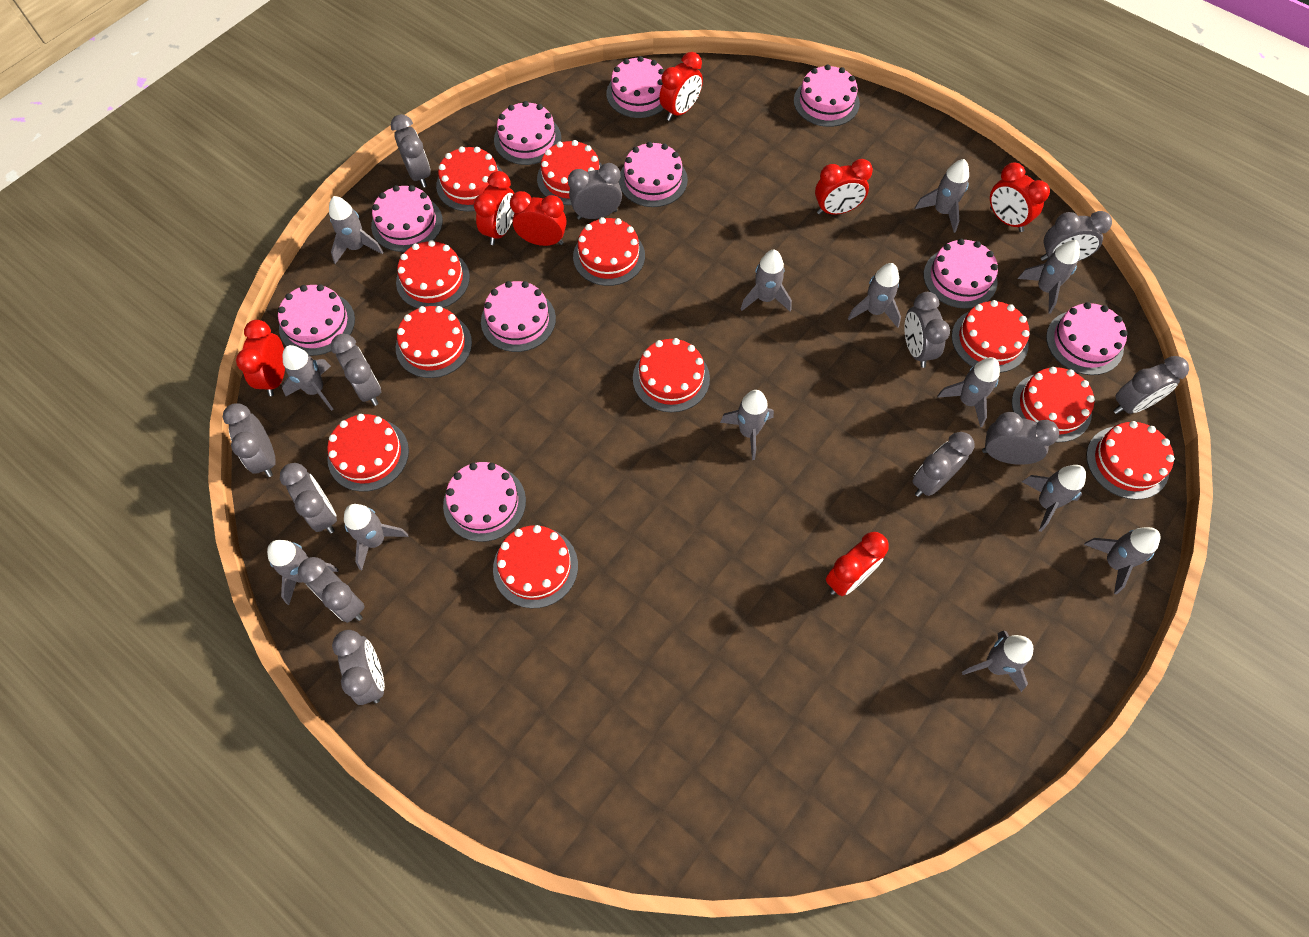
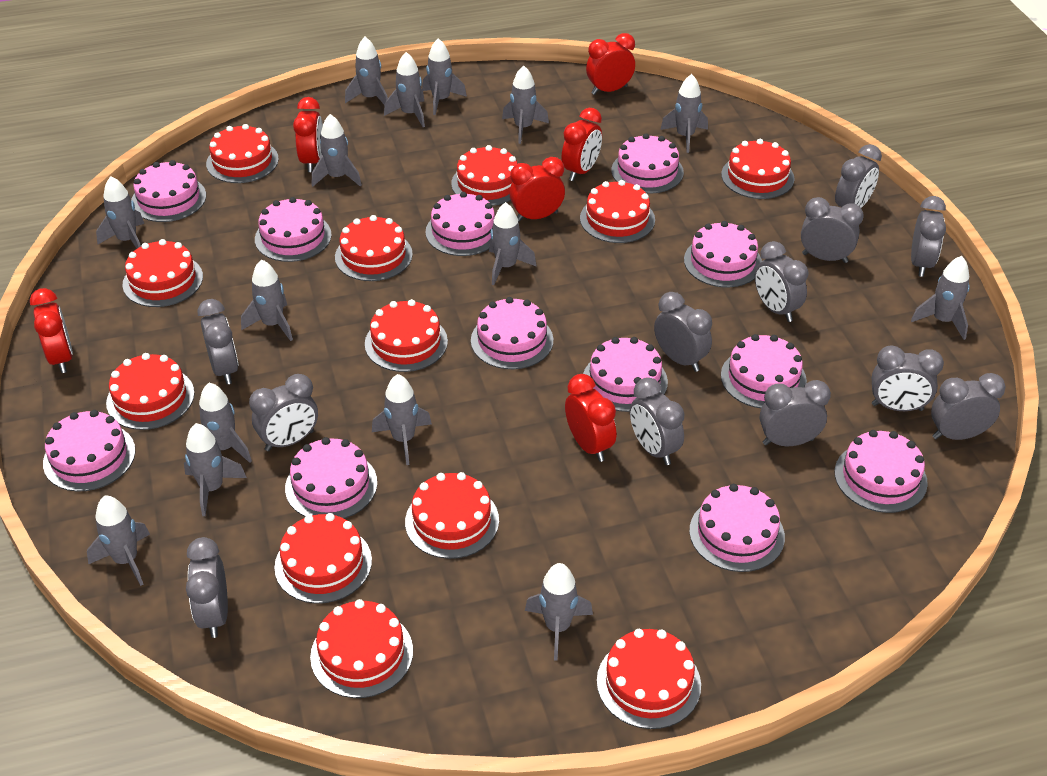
grey rocket: 13 -> 15
pink cake: 10 -> 12
red cake: 11 -> 12
red clock: 7 -> 6

